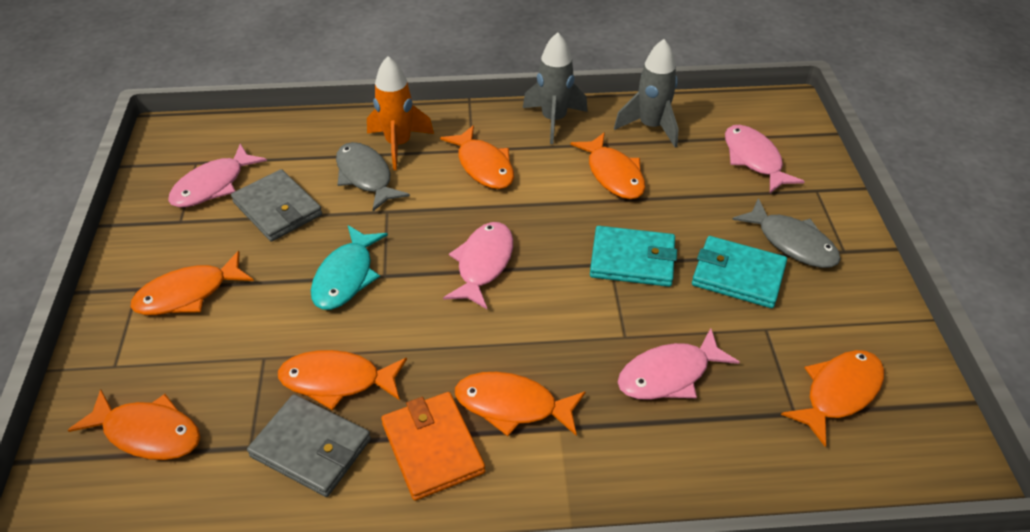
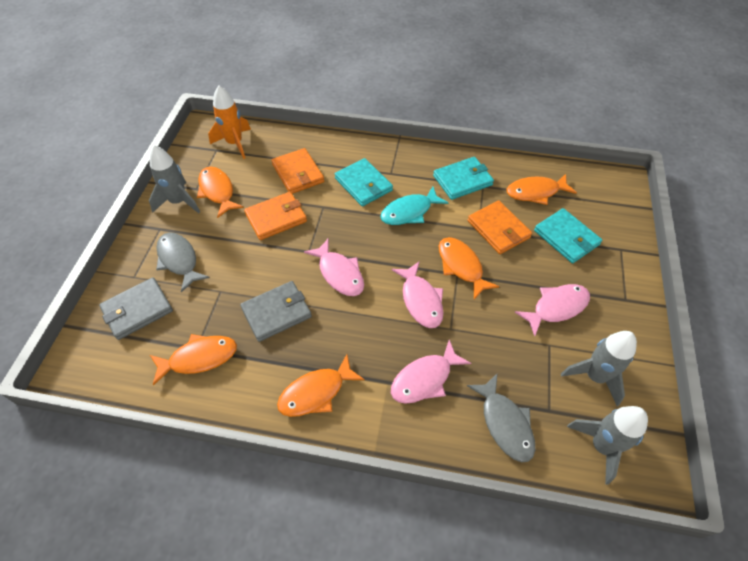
grey rocket: 2 -> 3
orange fish: 7 -> 5
orange wallet: 1 -> 3
turquoise wallet: 2 -> 3

